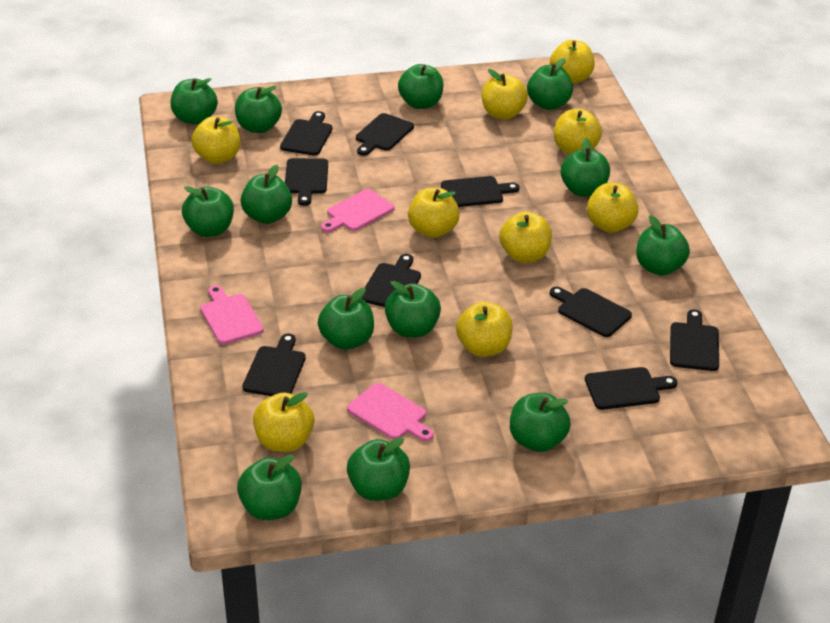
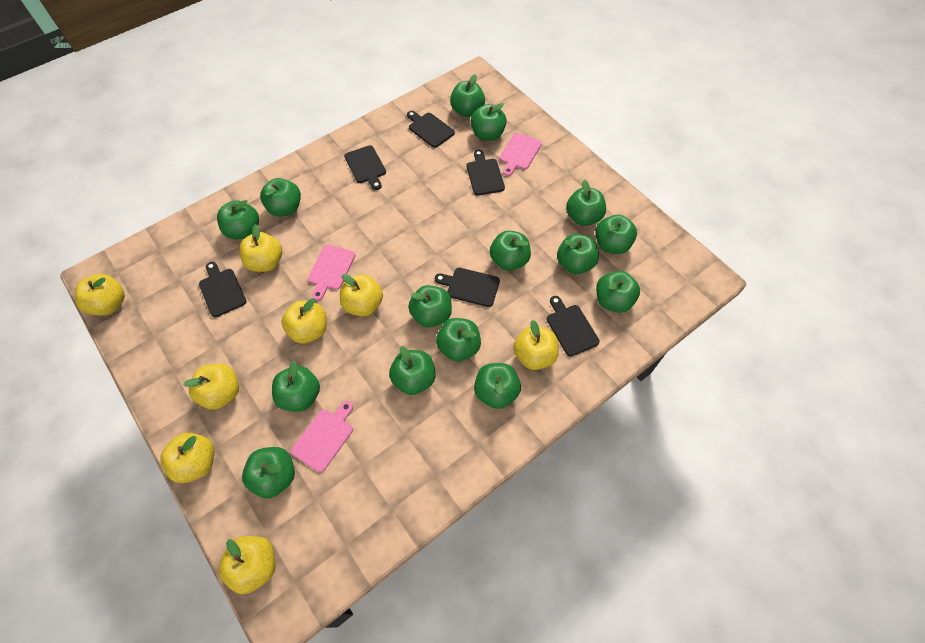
black cutting board: 9 -> 6
green apple: 13 -> 15
yellow apple: 9 -> 8

